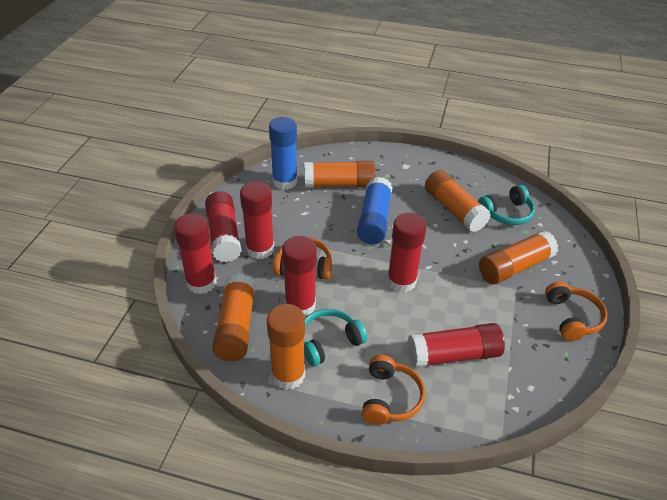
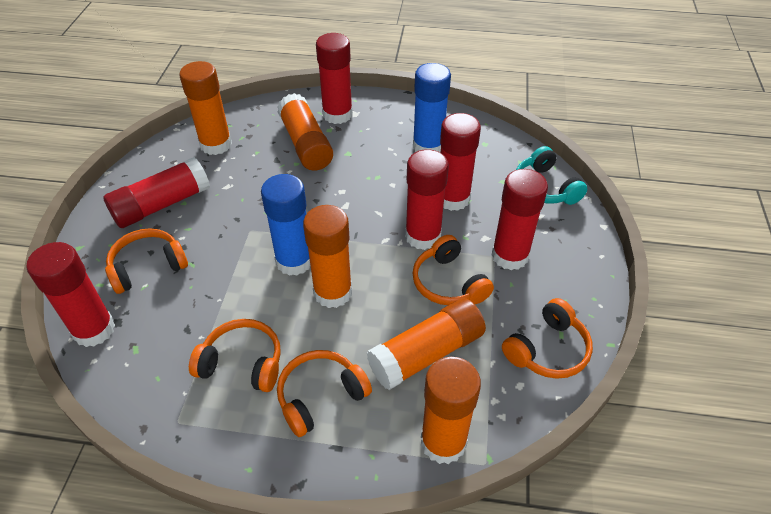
orange headphones: 3 -> 5
turquoise headphones: 2 -> 1

